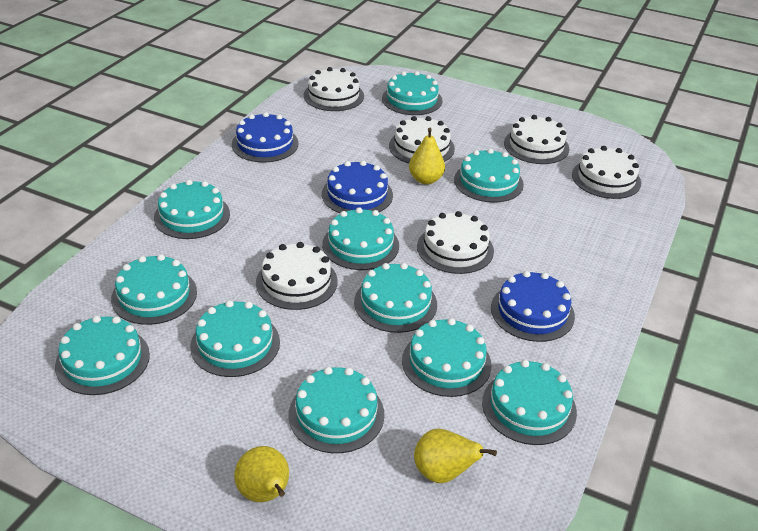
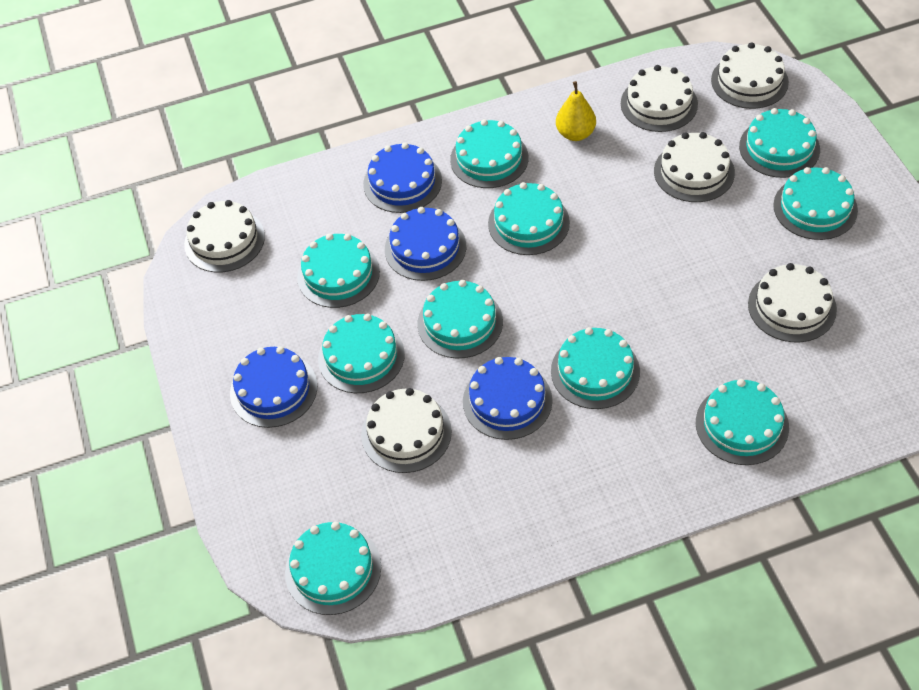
blue cake: 3 -> 4
turquoise cake: 11 -> 10
yellow pear: 3 -> 1

